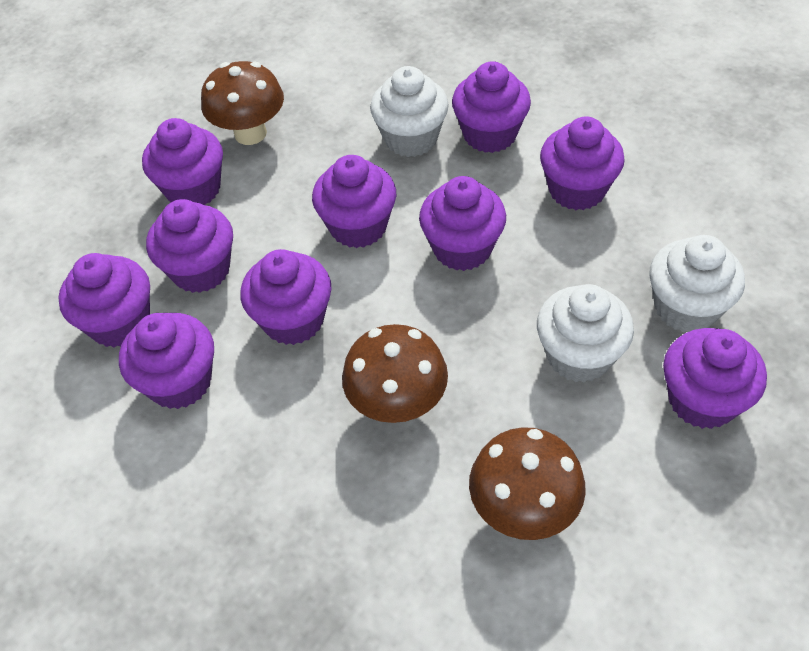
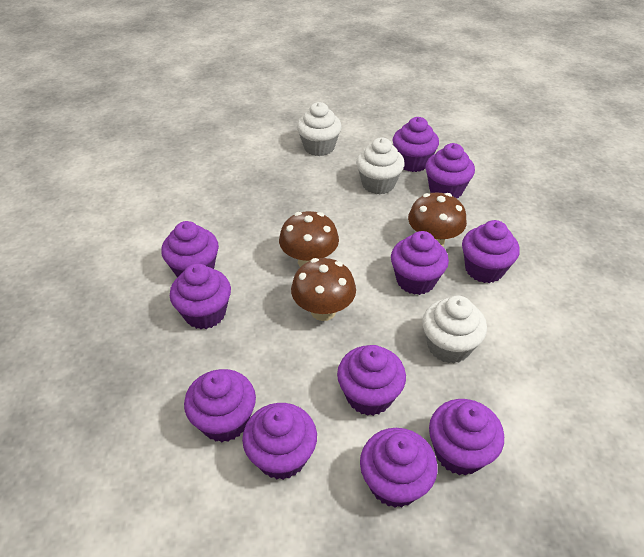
purple cupcake: 10 -> 11

